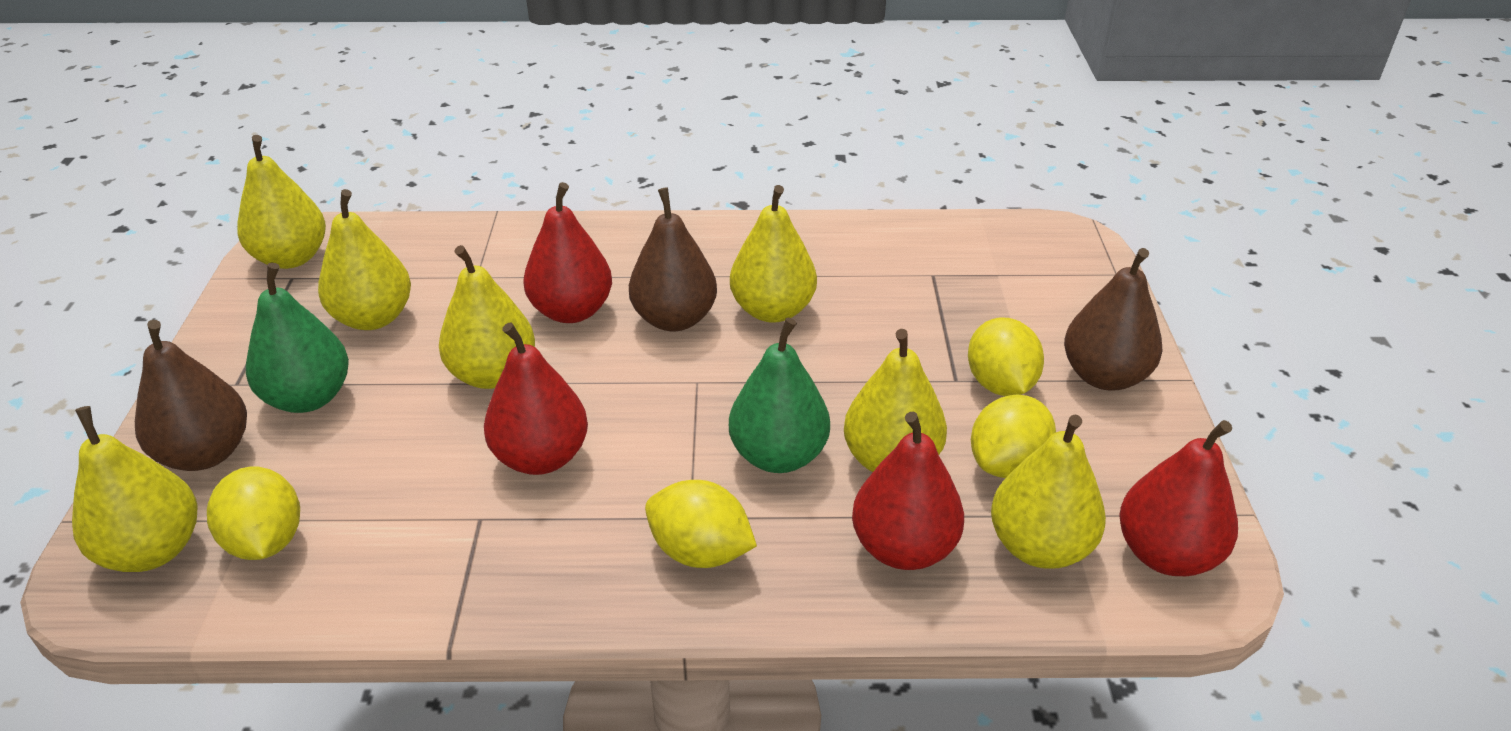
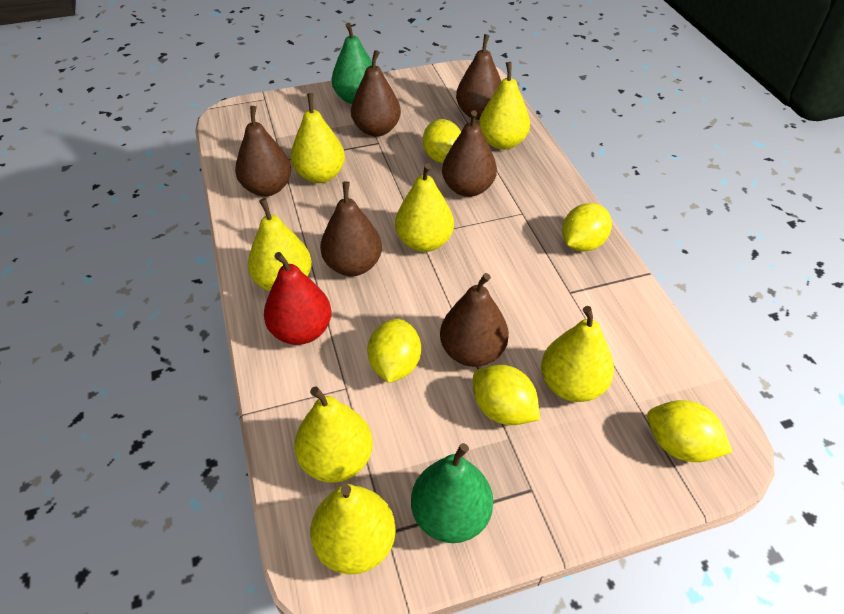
brown pear: 3 -> 6
red pear: 4 -> 1
yellow lemon: 4 -> 5

